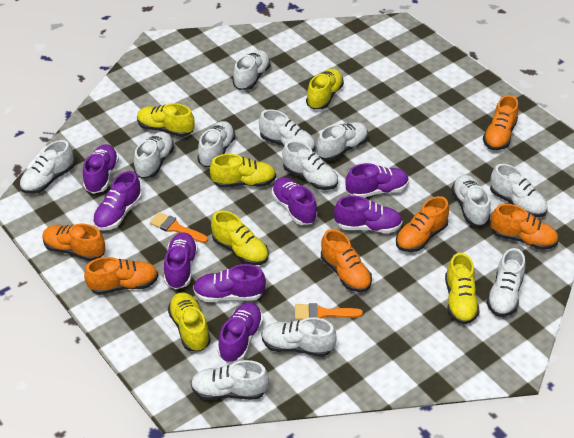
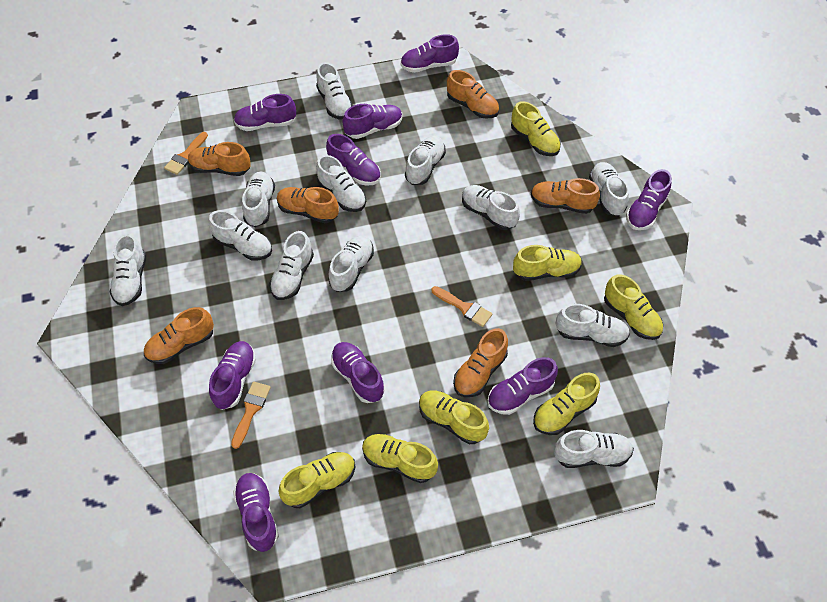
orange brush: 2 -> 3
purple shoe: 8 -> 9
yellow shoe: 6 -> 7

